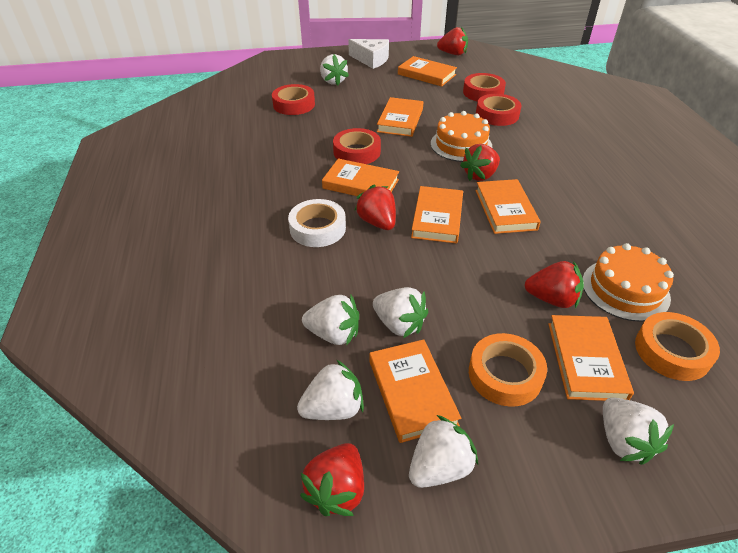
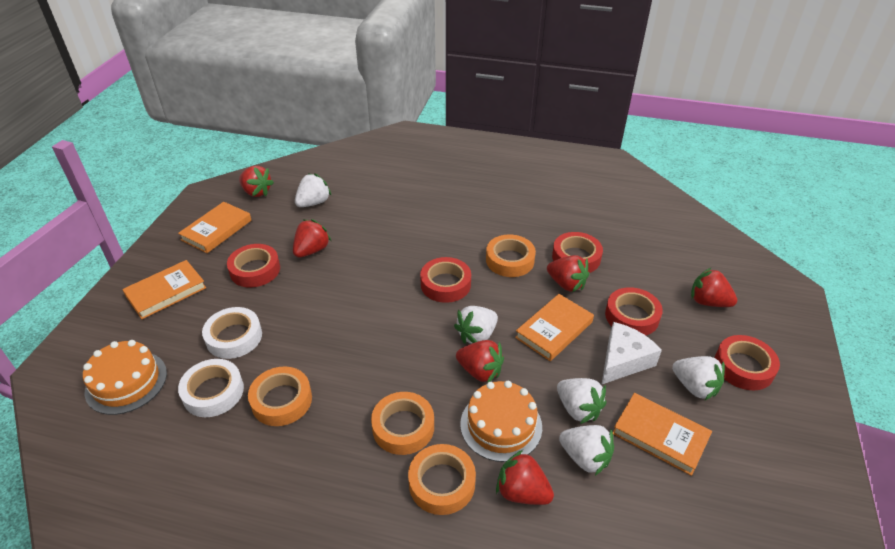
orange book: 7 -> 4
orange tape: 2 -> 4
red strawberry: 5 -> 6
red tape: 4 -> 5
white strawberry: 6 -> 5
white tape: 1 -> 2

